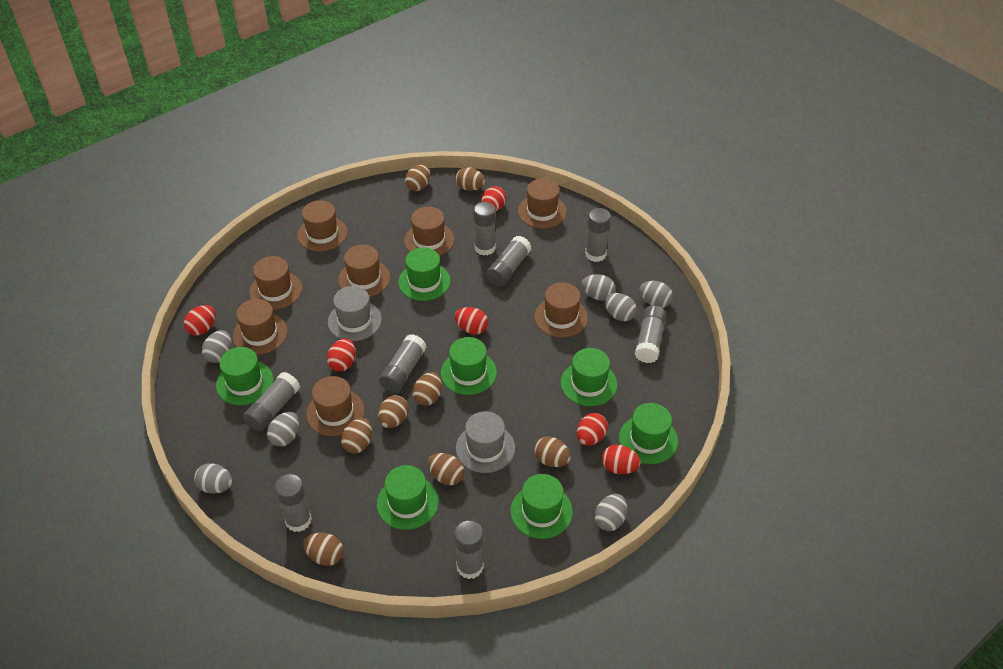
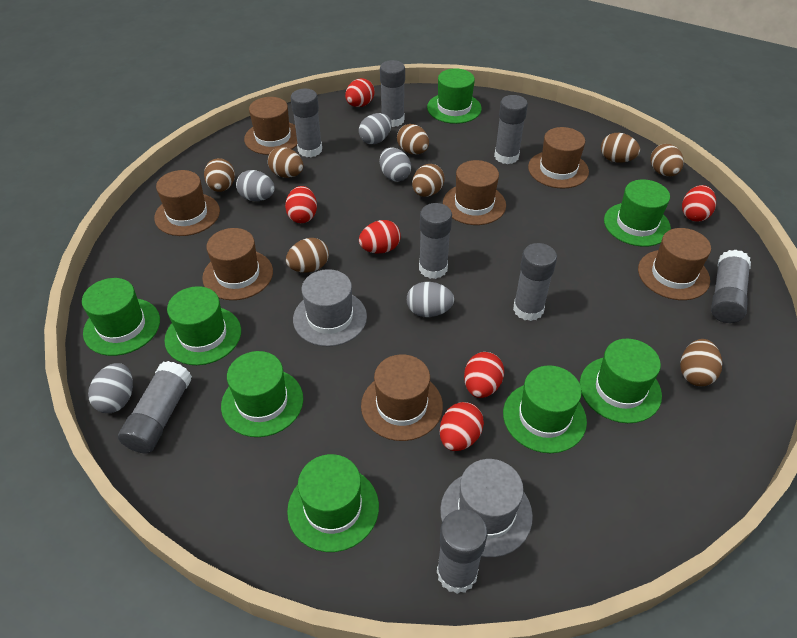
brown hat: 8 -> 7
green hat: 7 -> 8
grey egg: 7 -> 5

